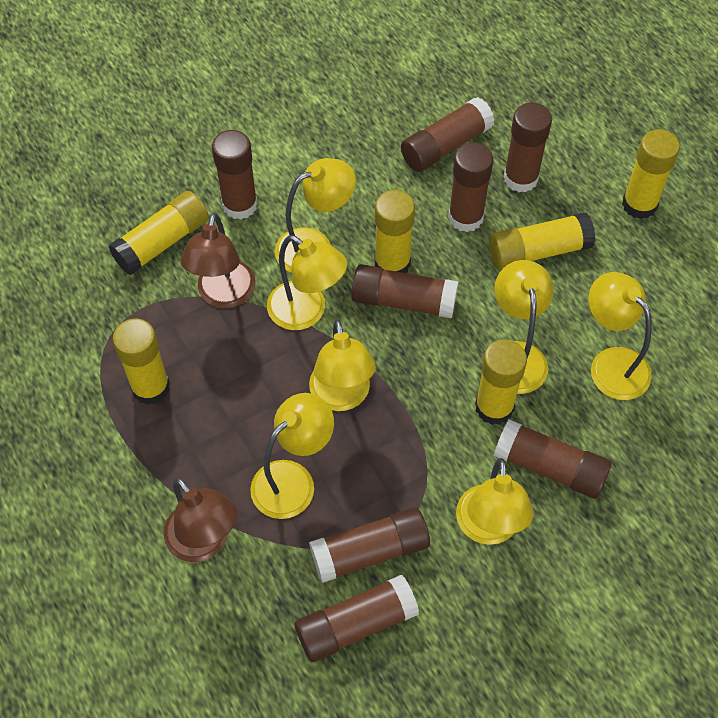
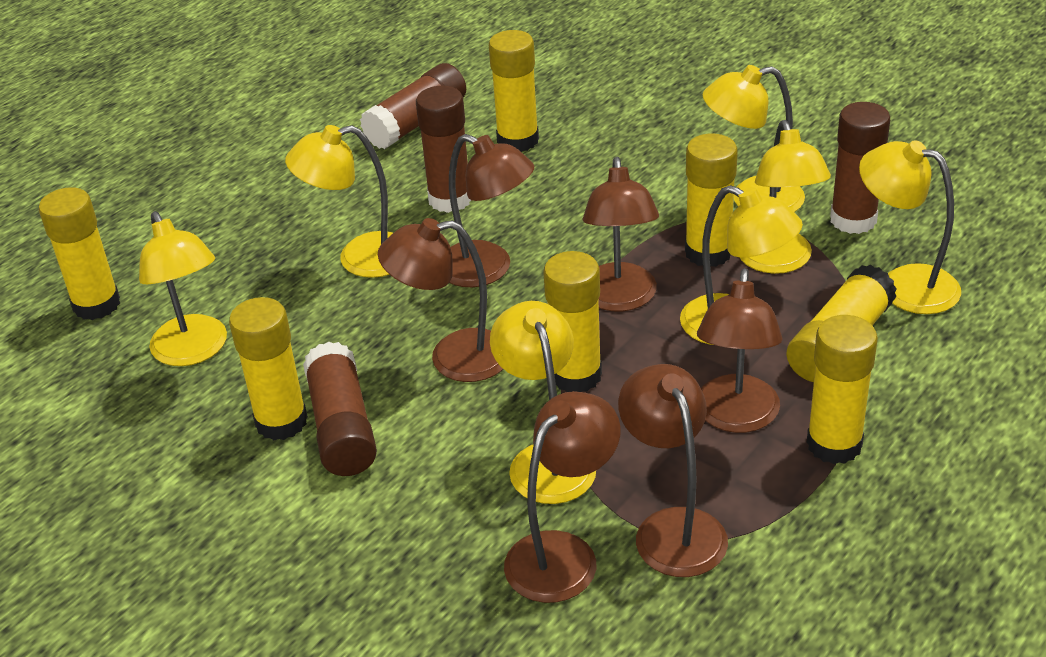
brown glue stick: 8 -> 4
brown lamp: 2 -> 6
yellow glue stick: 6 -> 7

